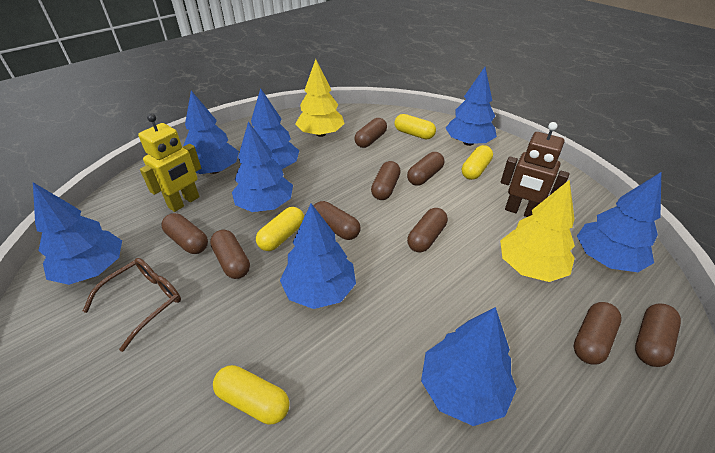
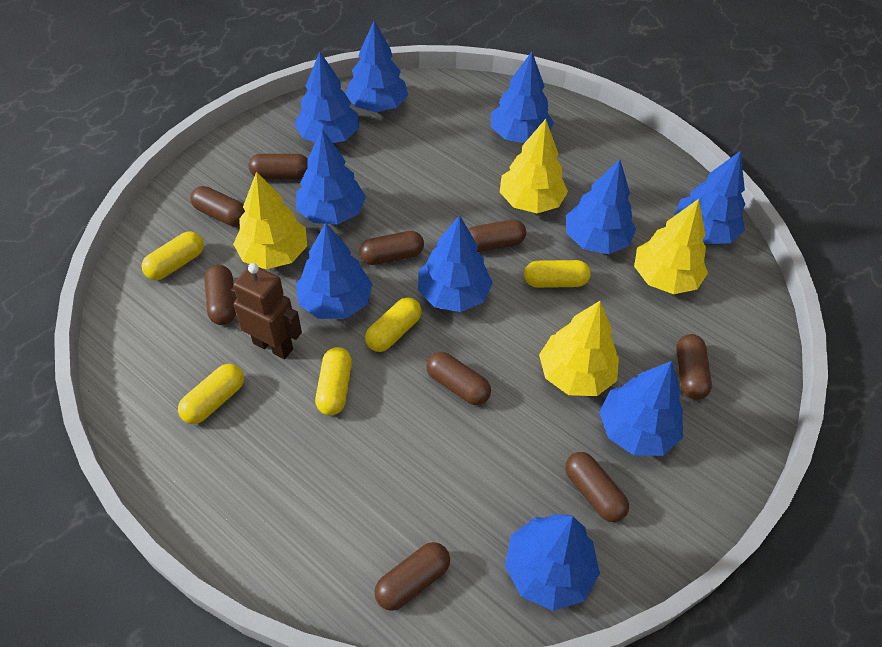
blue tree: 8 -> 10
brown glasses: 1 -> 0
yellow capsule: 4 -> 5
yellow robot: 1 -> 0
yellow tree: 2 -> 4

